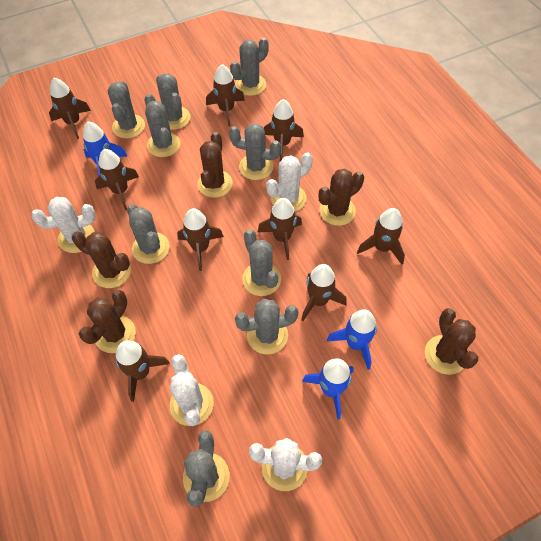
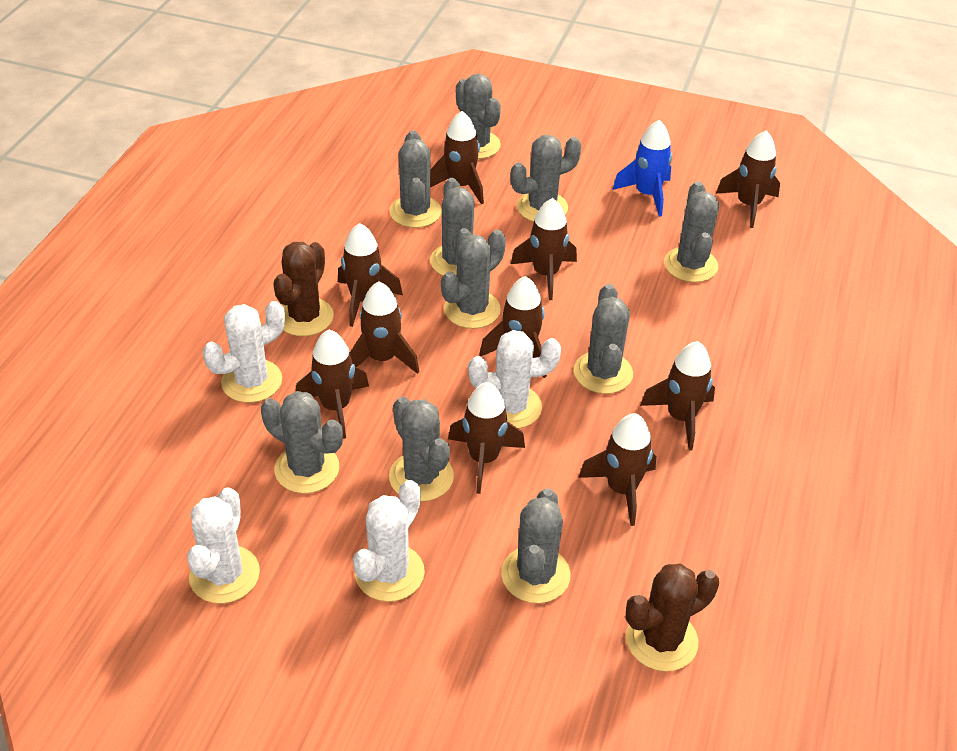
blue rocket: 3 -> 1
brown cactus: 5 -> 2
brown rocket: 9 -> 10
grey cactus: 9 -> 10

